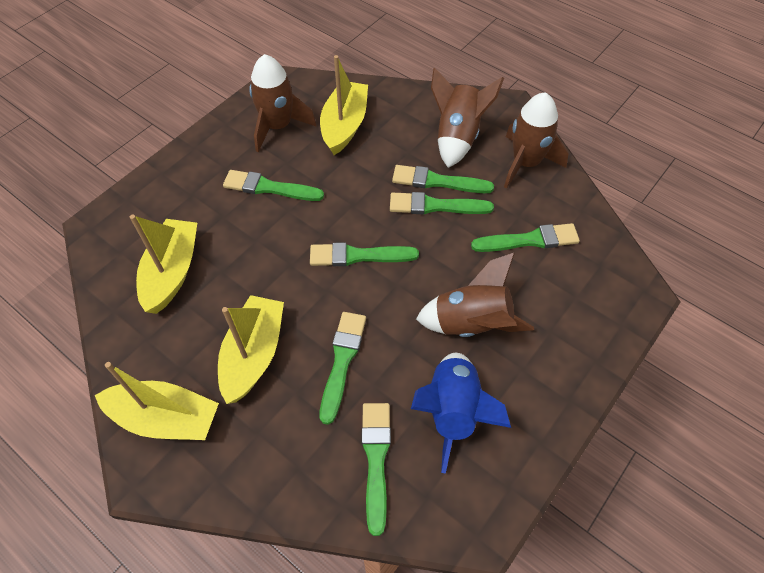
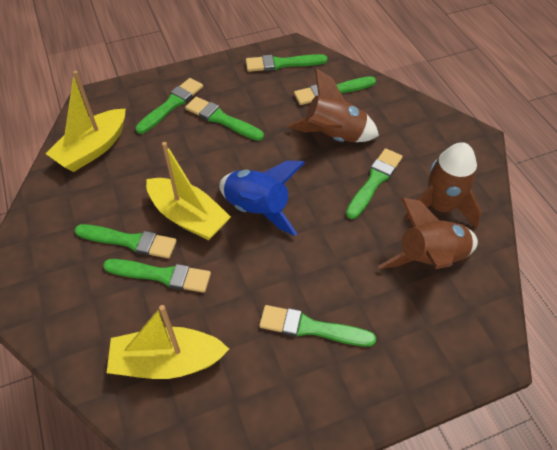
brown rocket: 4 -> 3
green brush: 7 -> 8
yellow boat: 4 -> 3

